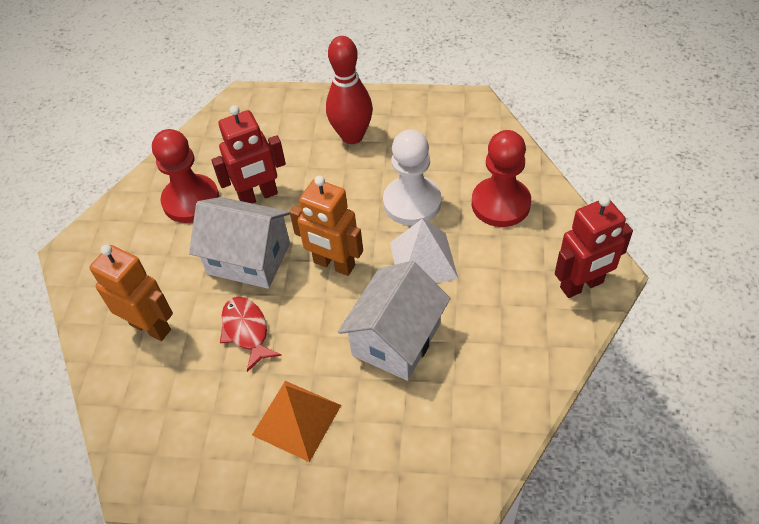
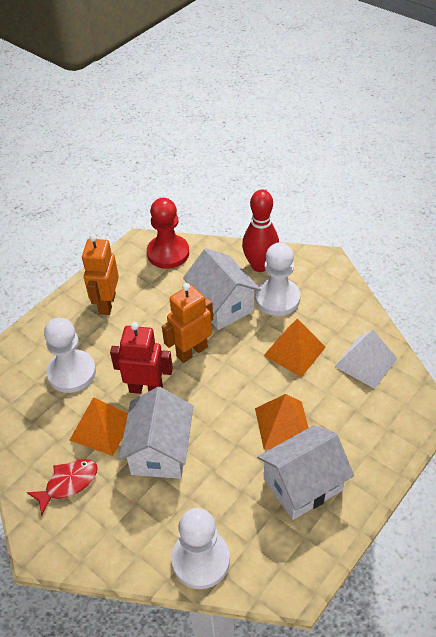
orange pyramid: 1 -> 3
red pawn: 2 -> 1
red robot: 2 -> 1
white house: 2 -> 3
white pawn: 1 -> 3

